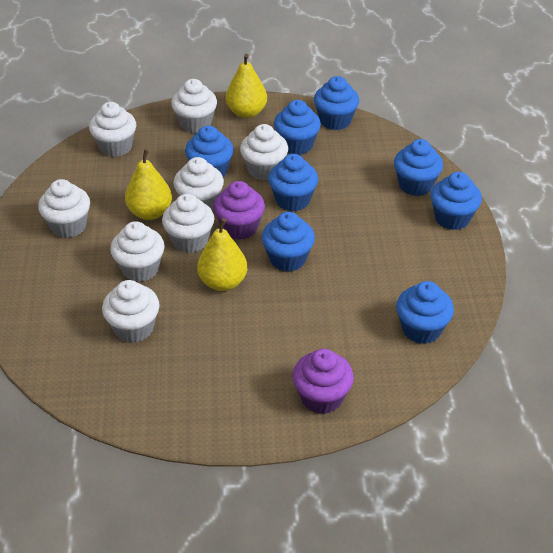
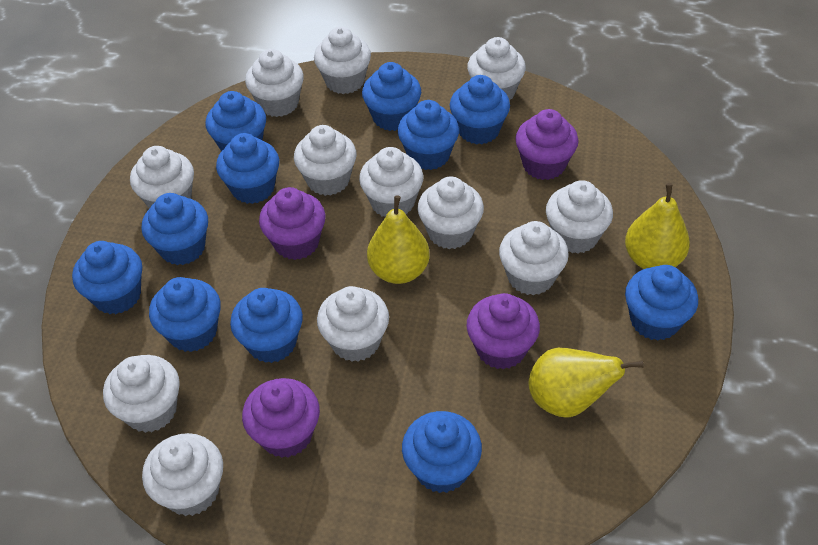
blue cupcake: 8 -> 11
purple cupcake: 2 -> 4
white cupcake: 8 -> 12

